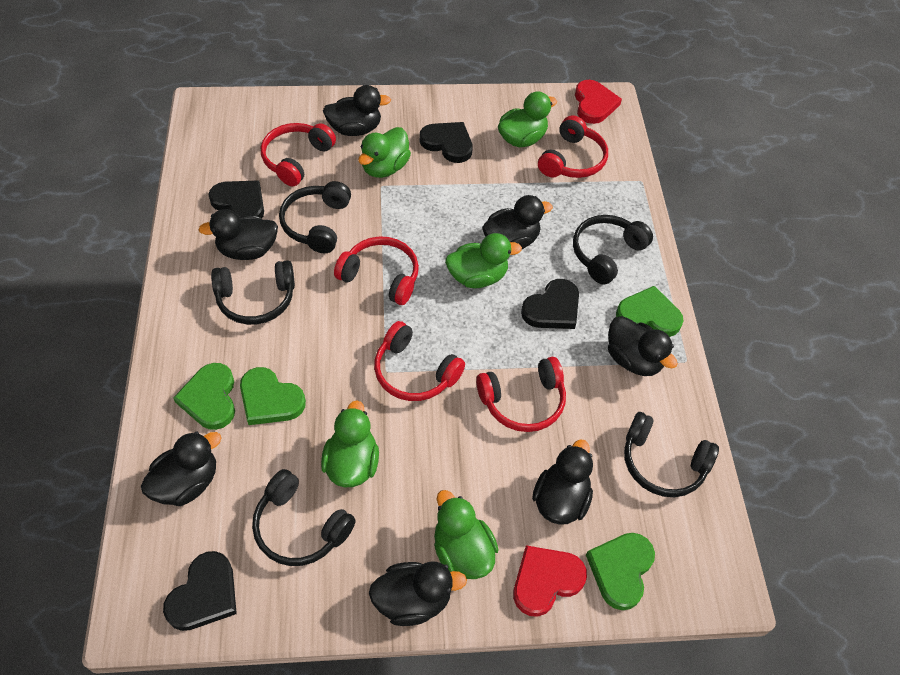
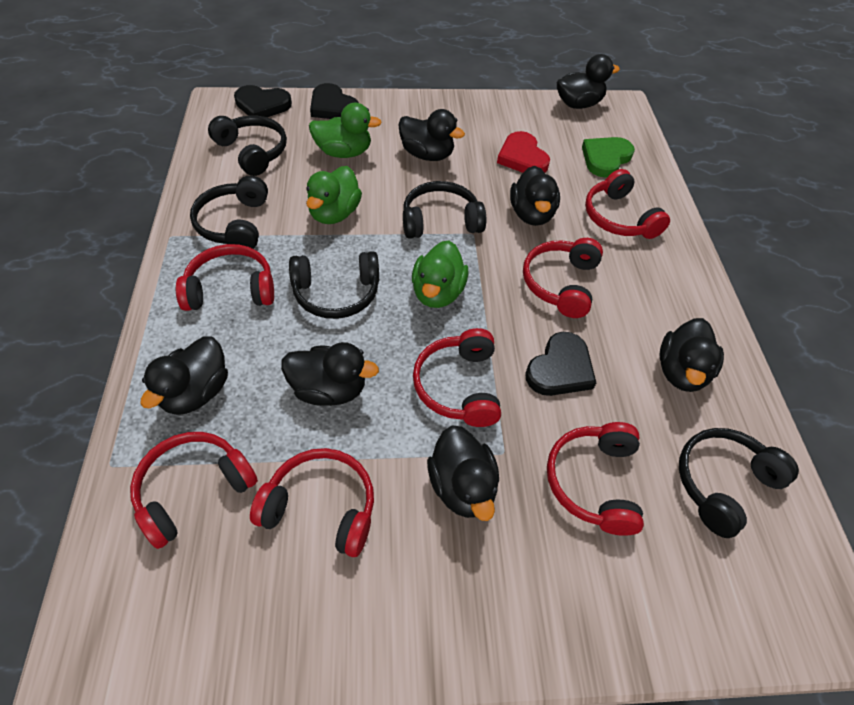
black heart: 4 -> 3
green duck: 5 -> 3
green heart: 4 -> 1
red headphones: 5 -> 7
red heart: 2 -> 1

